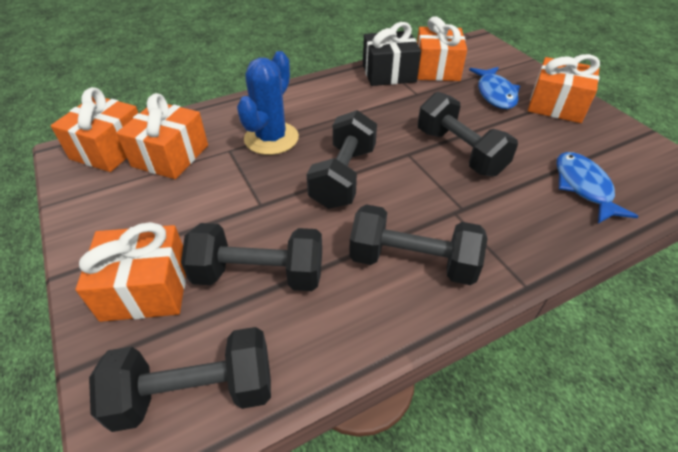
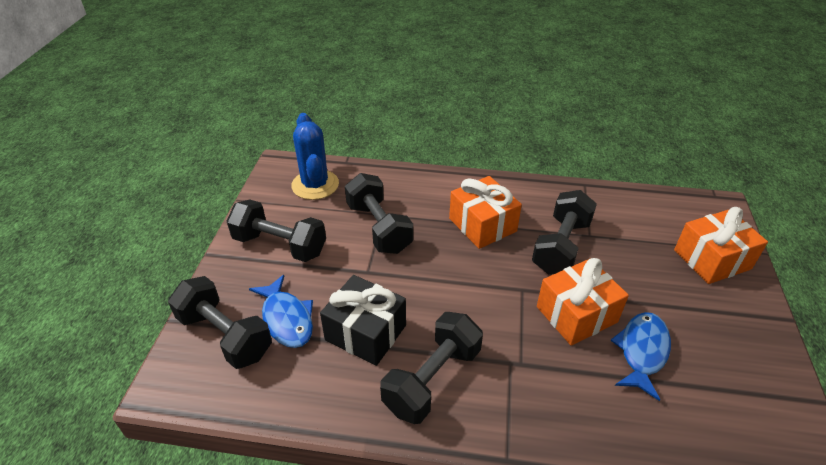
orange gift: 5 -> 3

